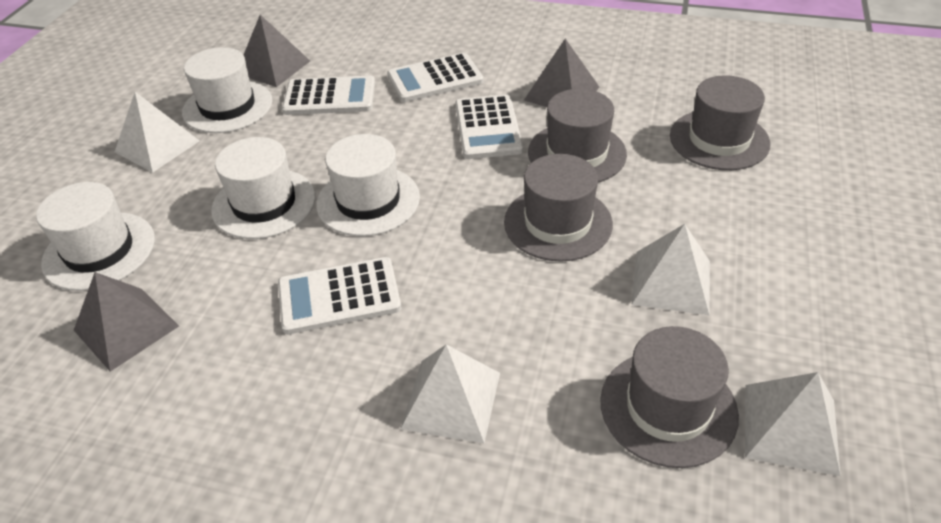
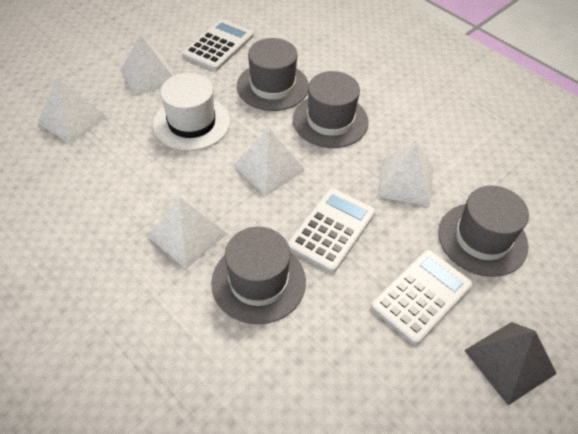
grey pyramid: 3 -> 1
white calculator: 4 -> 3
white hat: 4 -> 1
white pyramid: 4 -> 5

